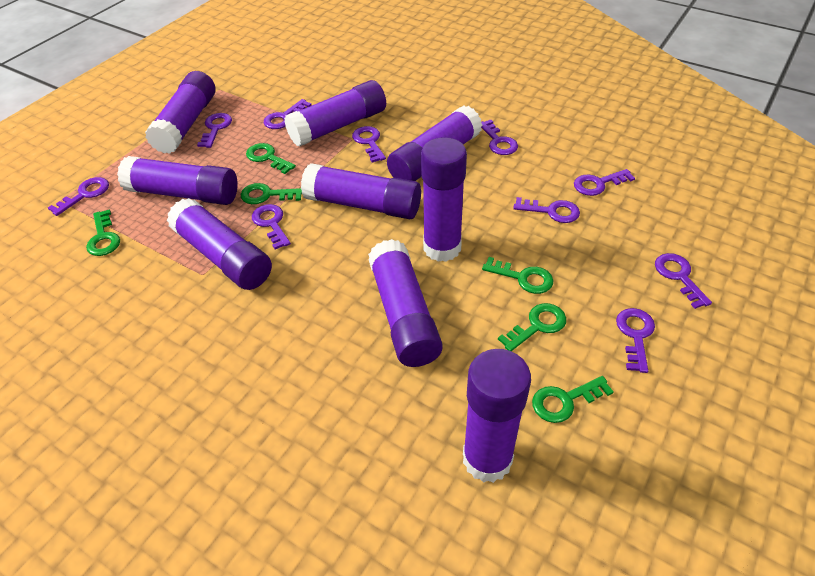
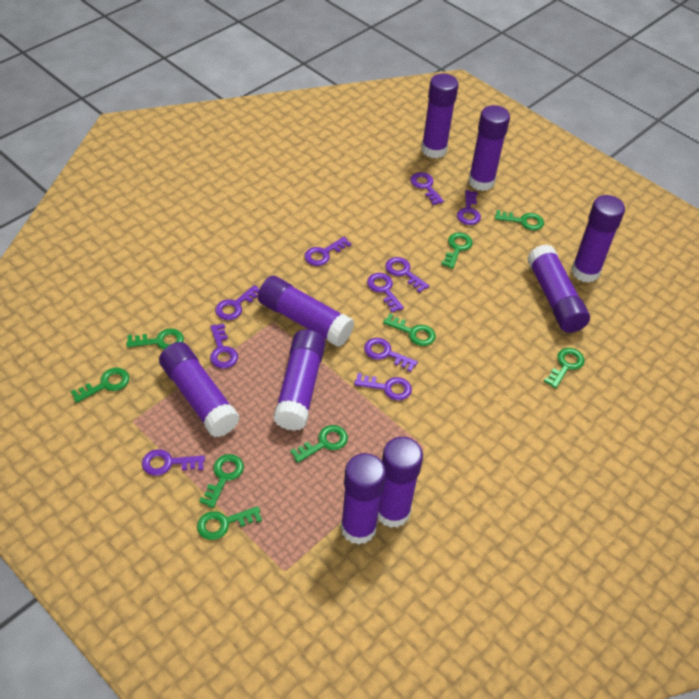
green key: 6 -> 9

